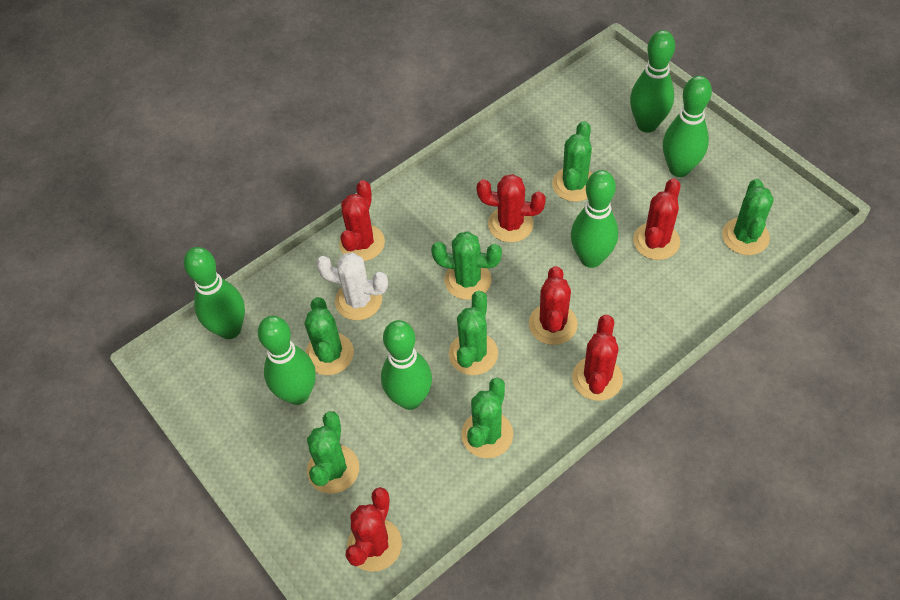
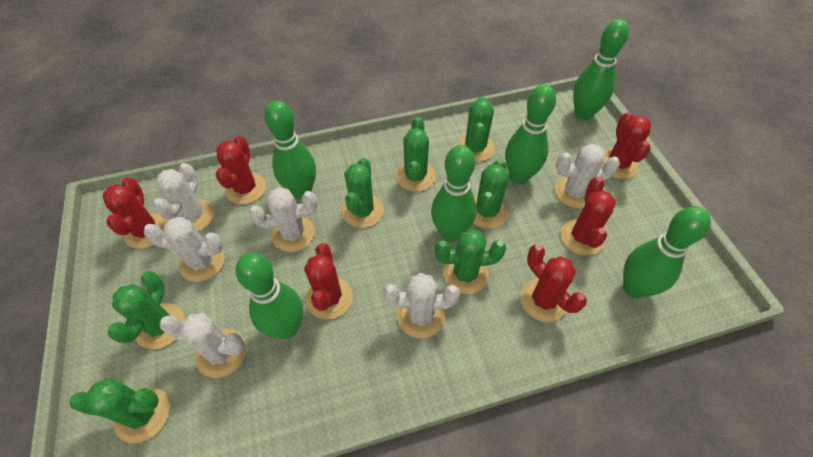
white cactus: 1 -> 6

